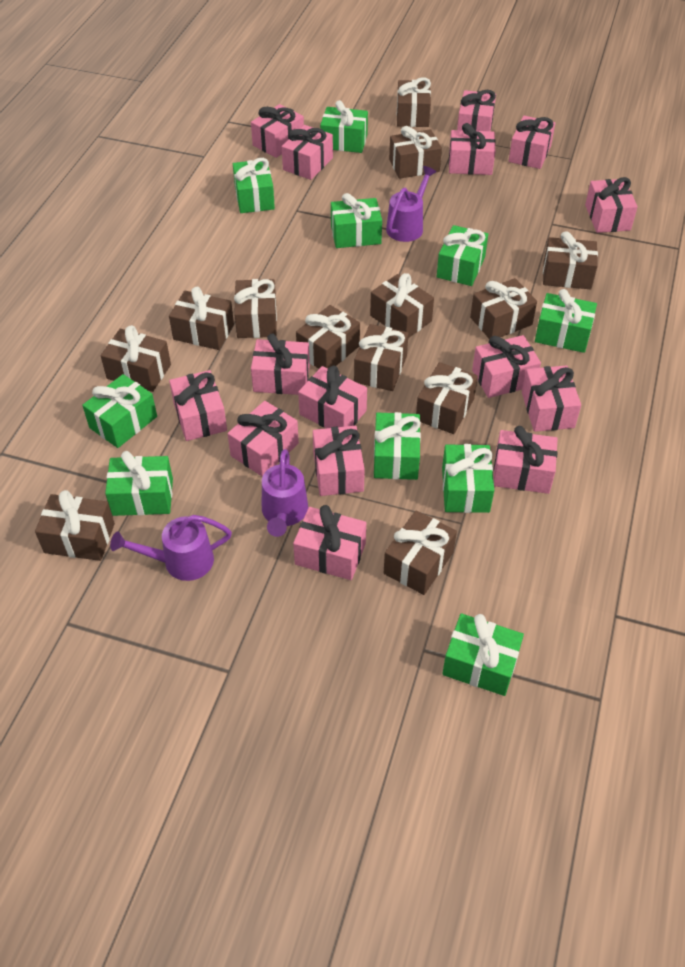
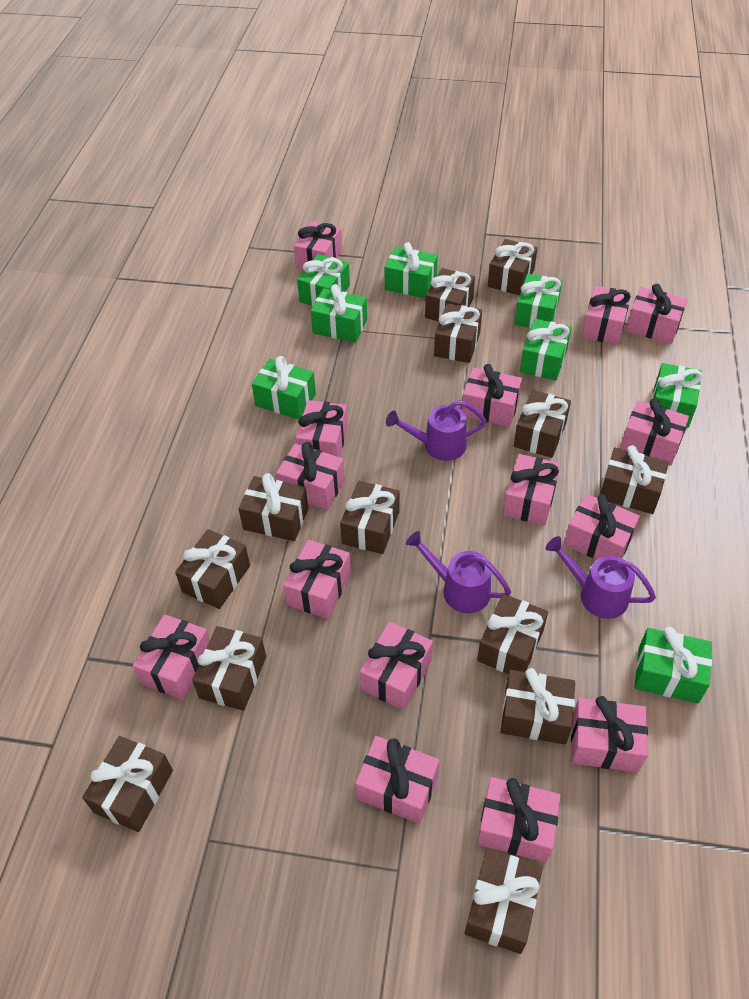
green gift: 10 -> 8

